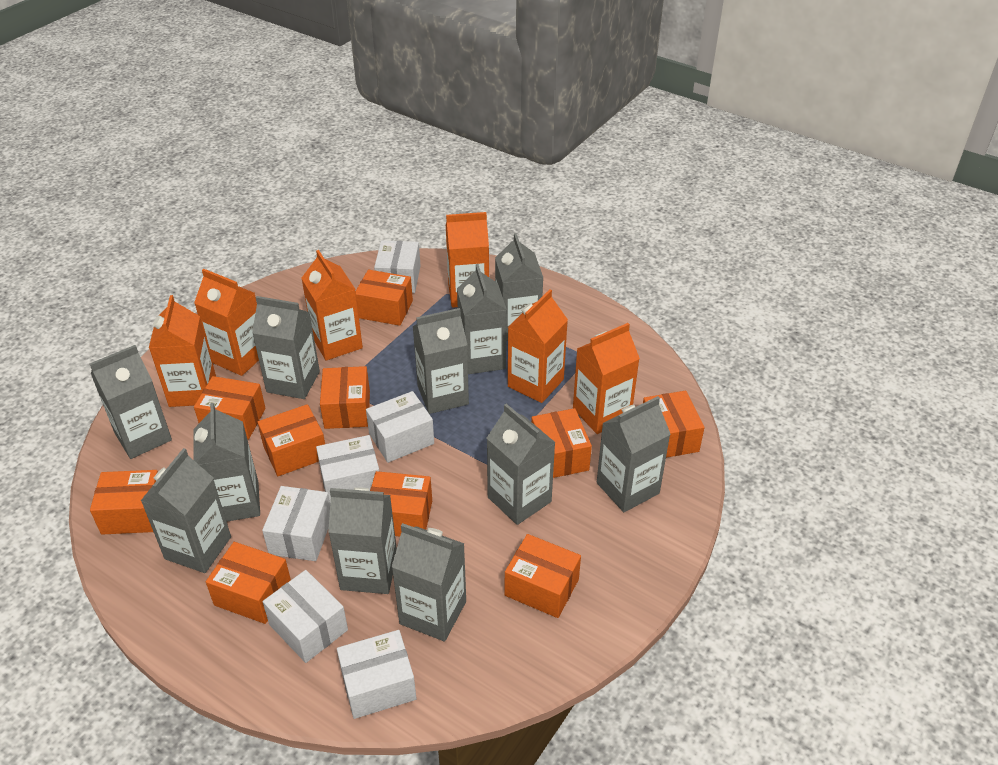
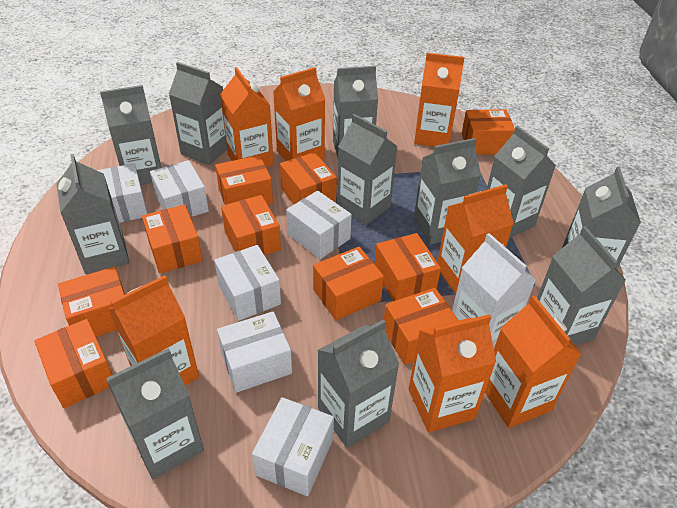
orange carton: 6 -> 7
white carton: 0 -> 1

